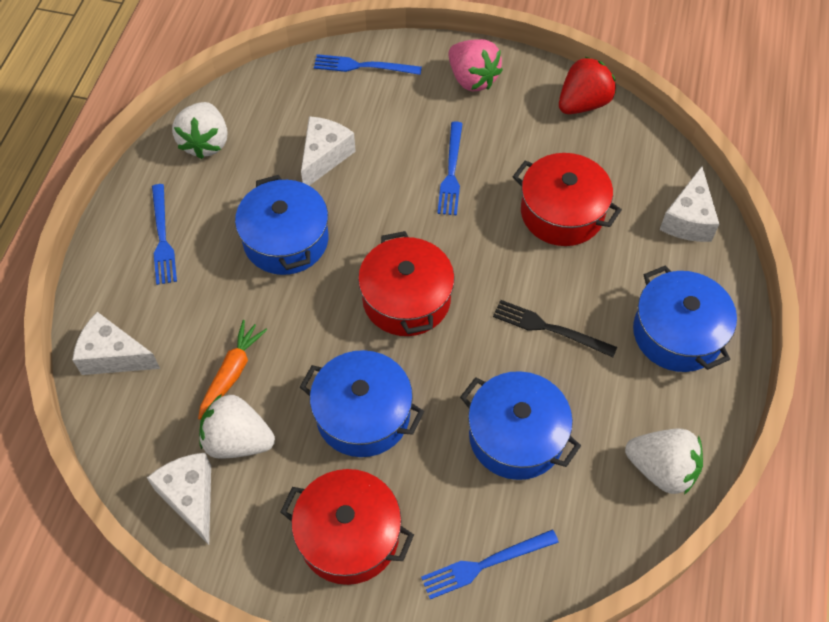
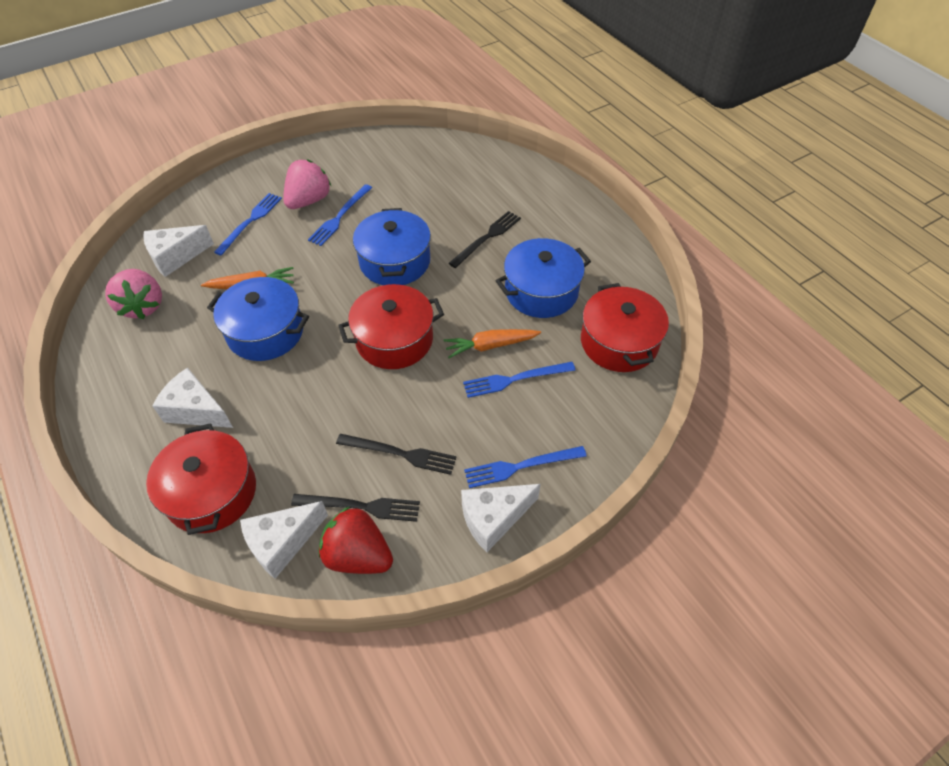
black fork: 1 -> 3
blue pot: 4 -> 3
orange carrot: 1 -> 2
pink strawberry: 1 -> 2
white strawberry: 3 -> 0

